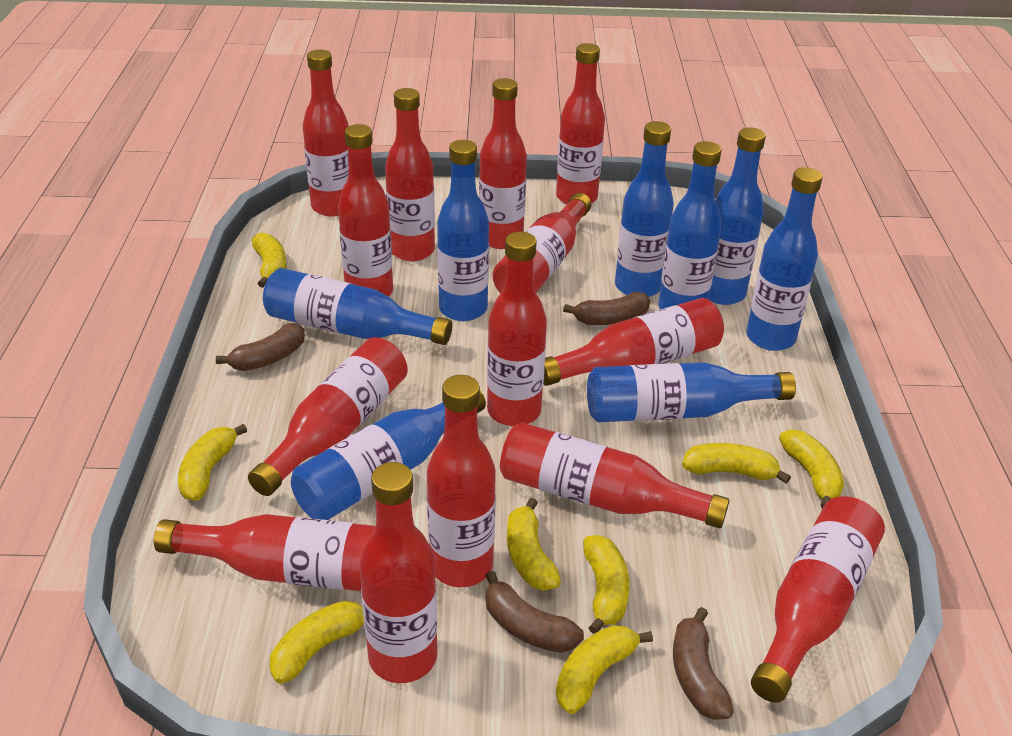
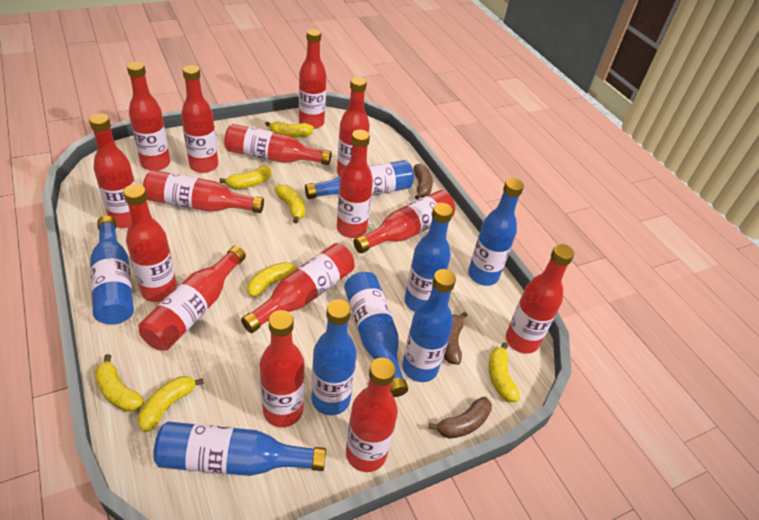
brown banana: 4 -> 3
red bottle: 14 -> 15
yellow banana: 8 -> 7

